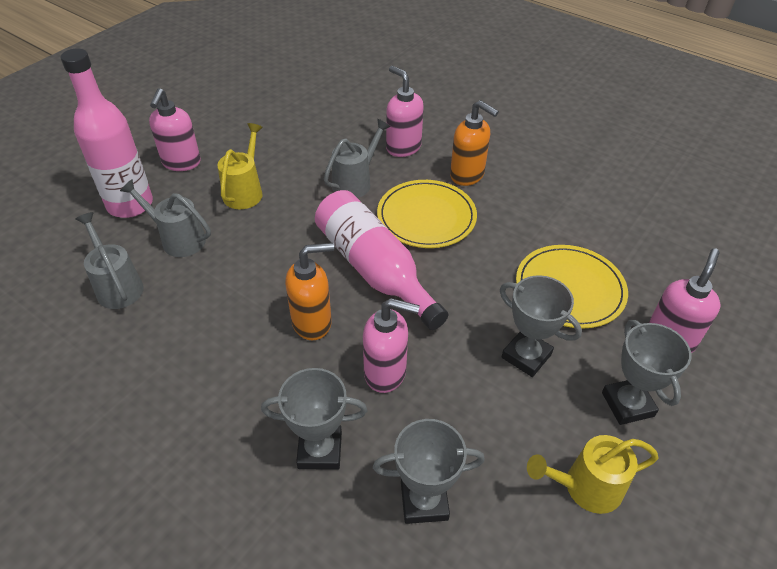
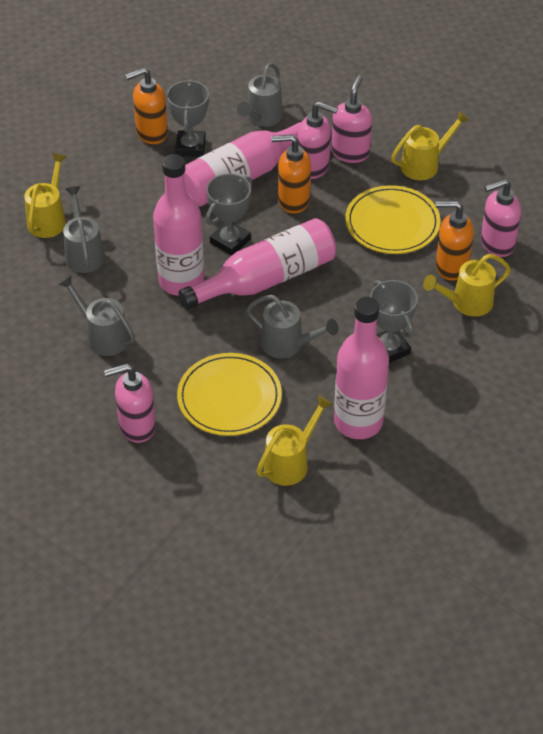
grey trophy: 4 -> 3
grey watering can: 3 -> 4
orange soap dispenser: 2 -> 3
pink bottle: 2 -> 4
yellow watering can: 2 -> 4

